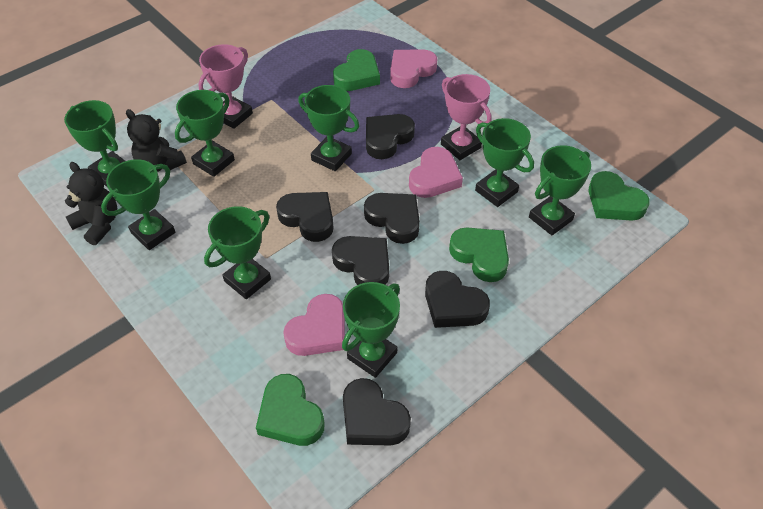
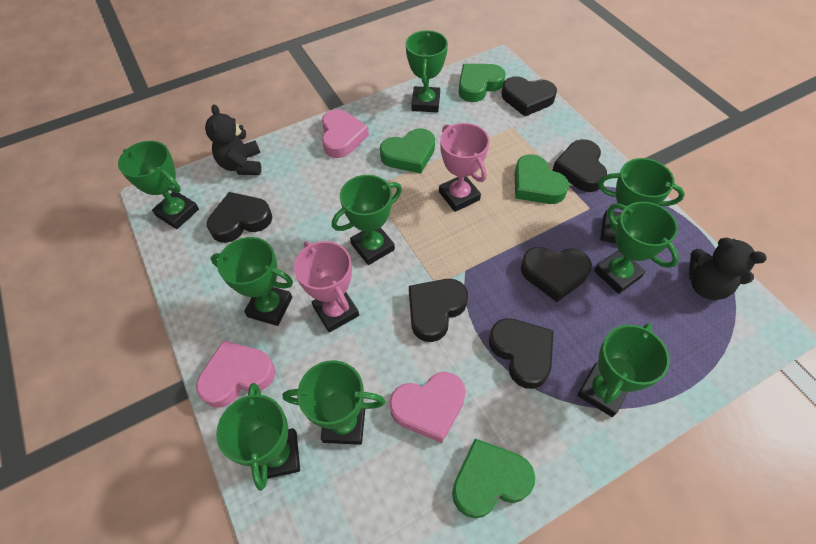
green trophy: 8 -> 9

